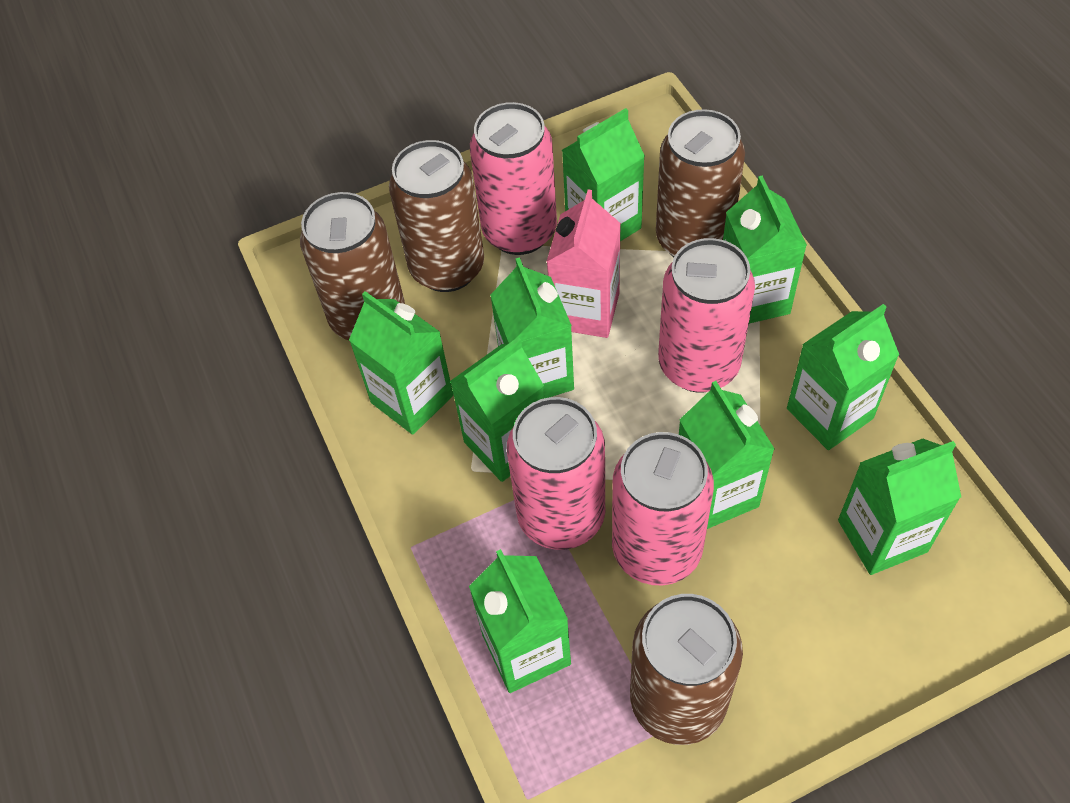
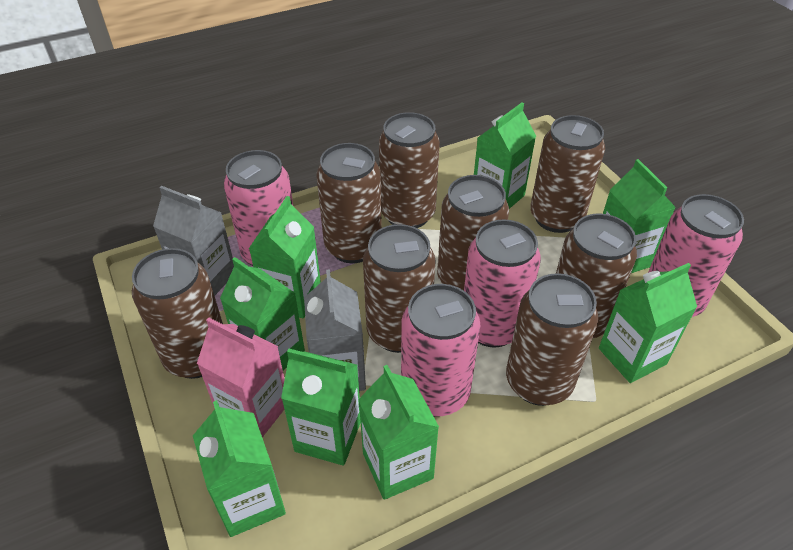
brown can: 4 -> 8
green carton: 9 -> 8
grey carton: 0 -> 2

